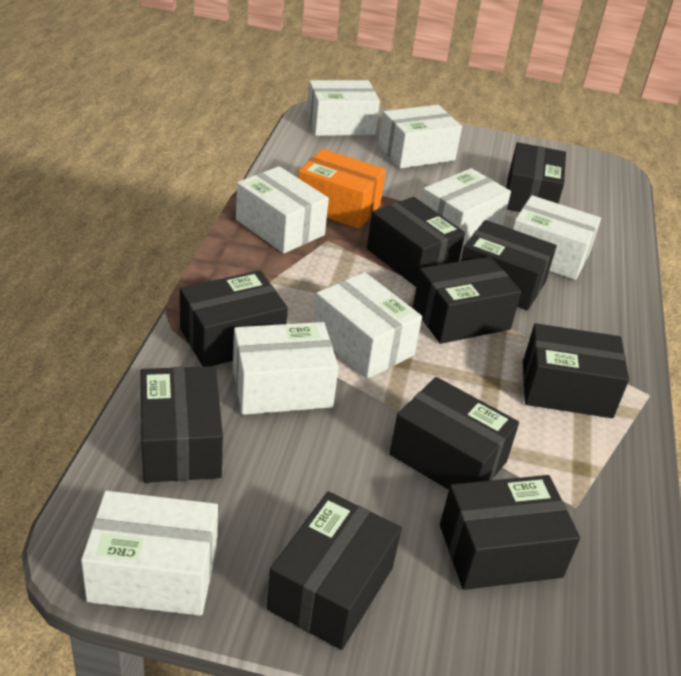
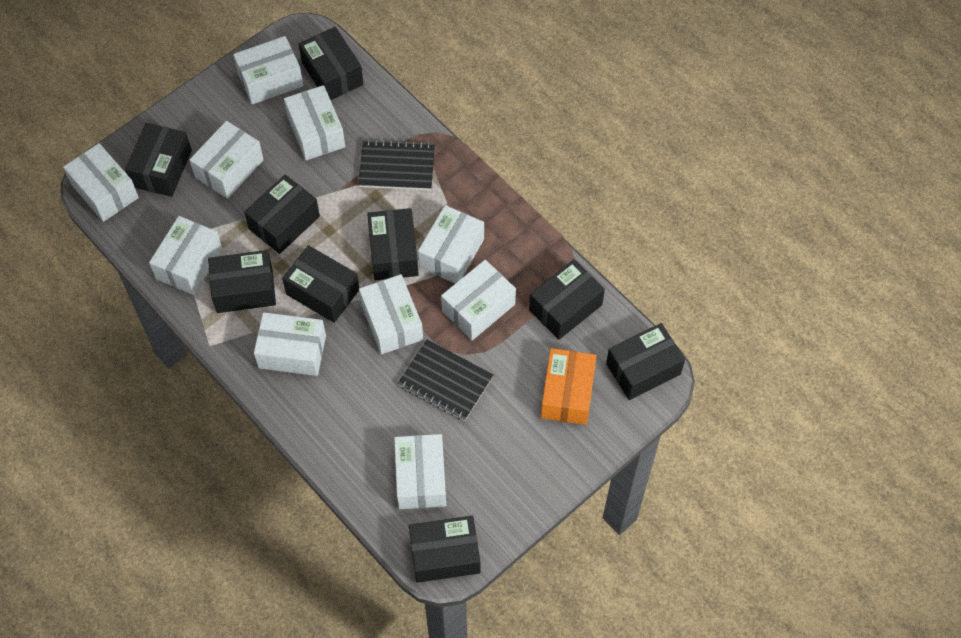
black box: 10 -> 9
black notebook: 0 -> 2
white box: 8 -> 10

